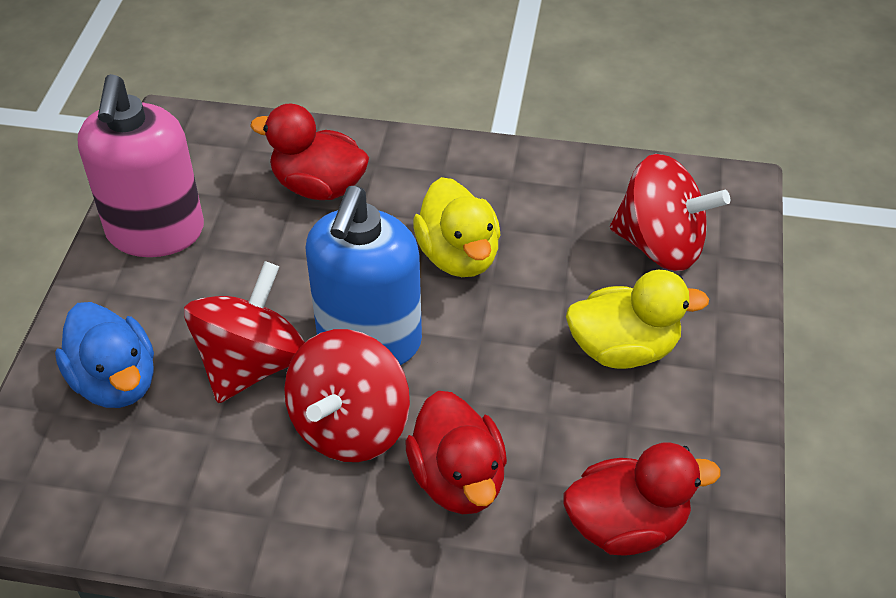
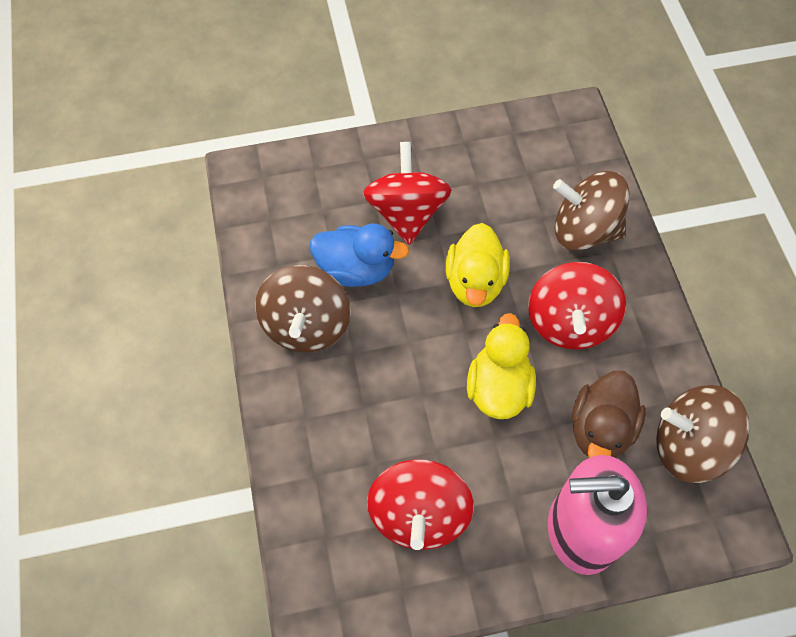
blue soap dispenser: 1 -> 0
brown duck: 0 -> 1
brown spinning top: 0 -> 3
red duck: 3 -> 0

